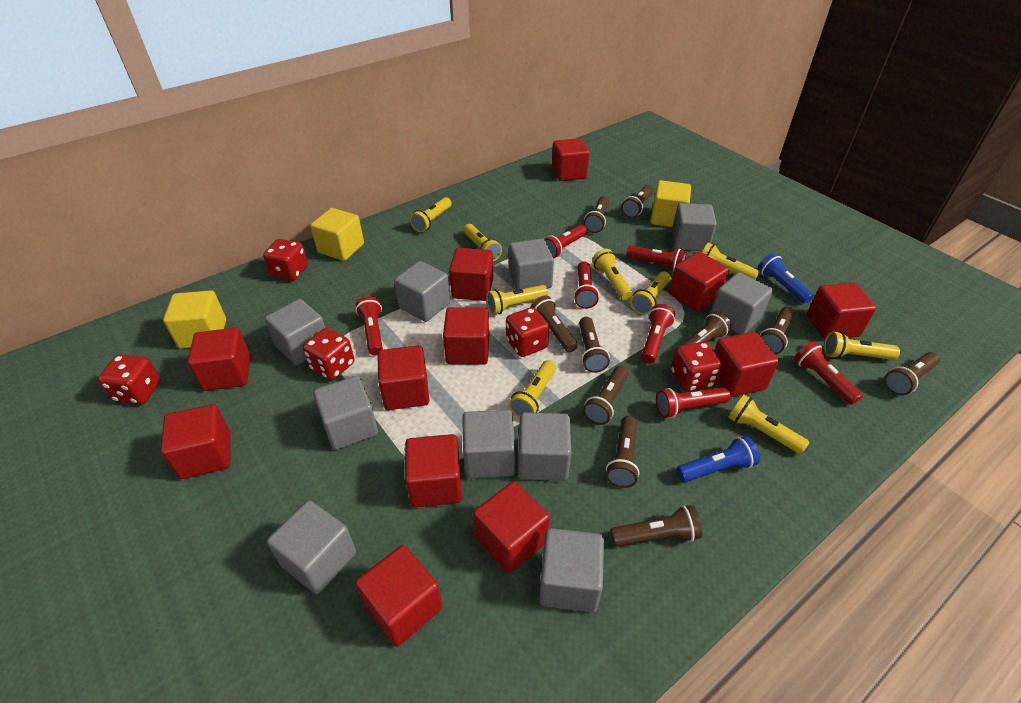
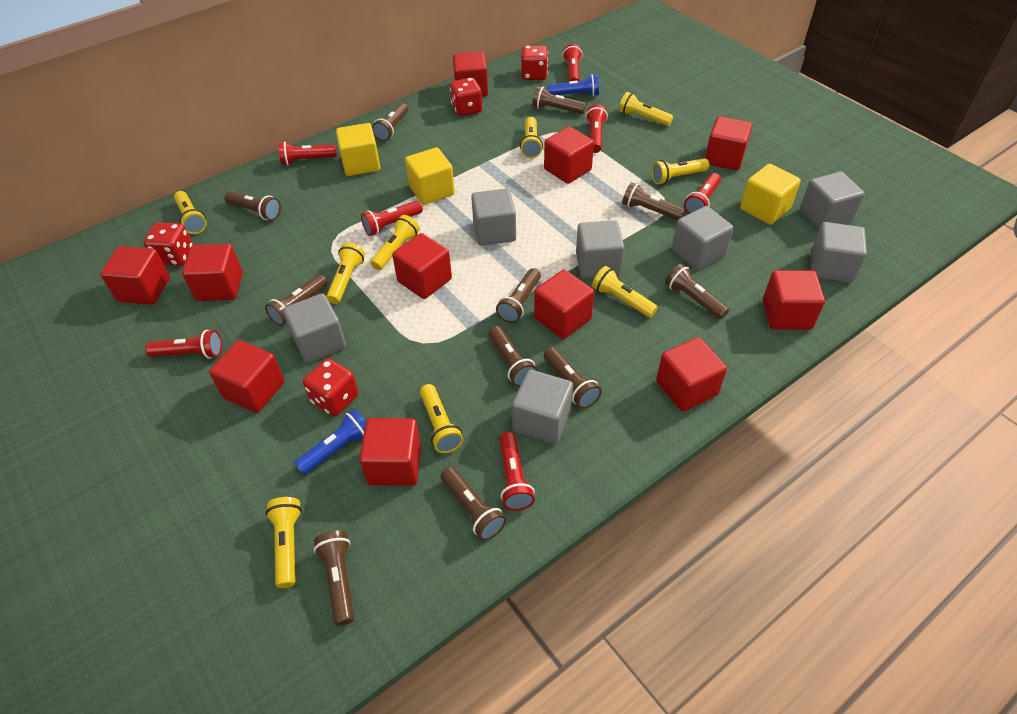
brown flashlight: 10 -> 11
grey cube: 10 -> 7
red cube: 12 -> 11
red dice: 5 -> 4

